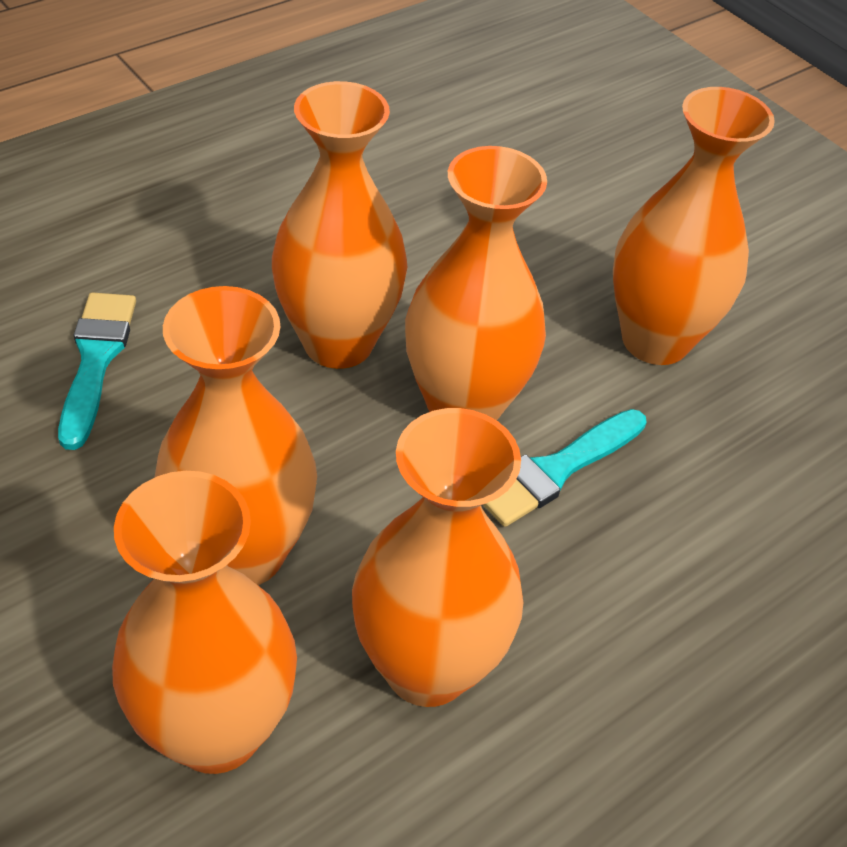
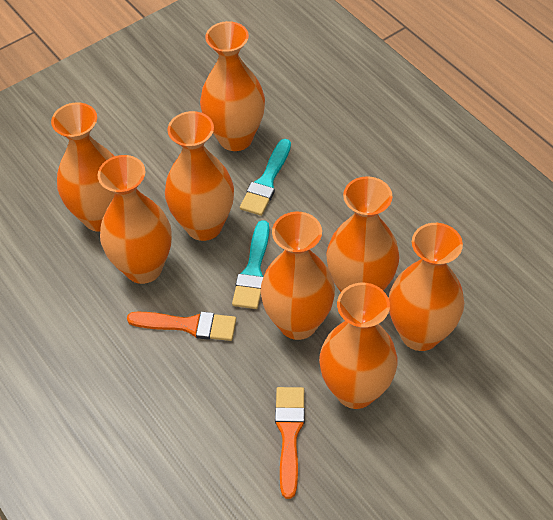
orange brush: 0 -> 2
orange vase: 6 -> 8

